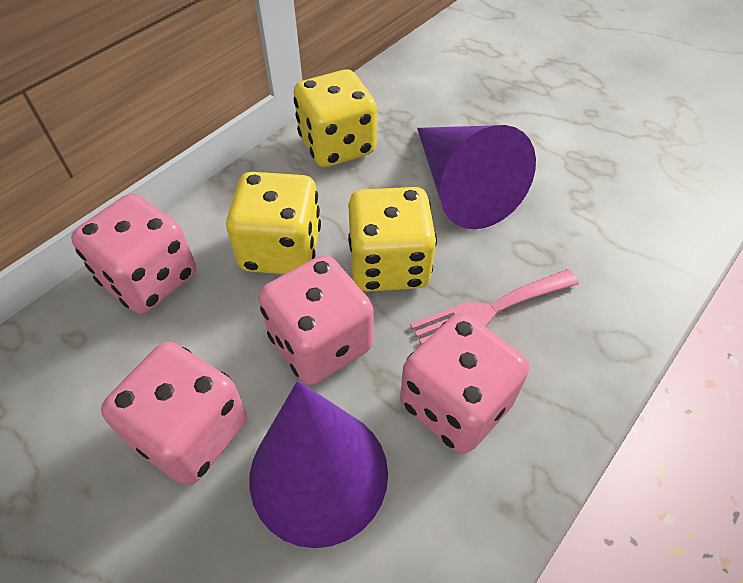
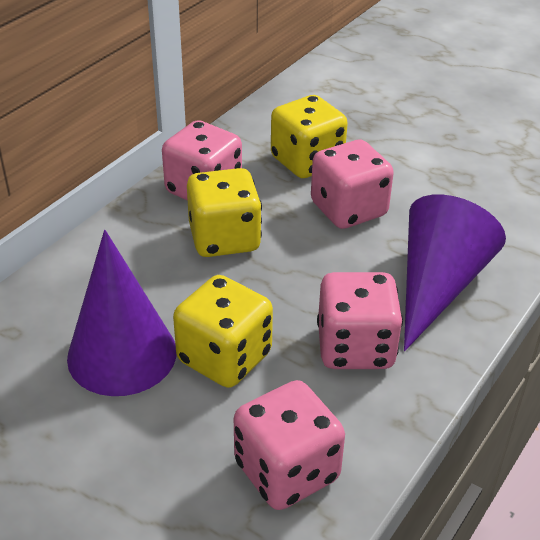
pink fork: 1 -> 0

